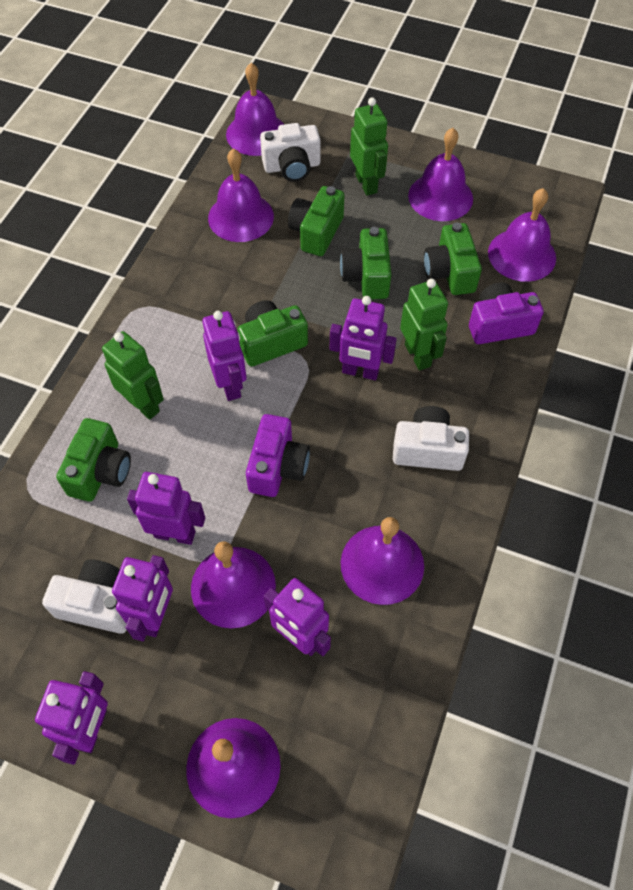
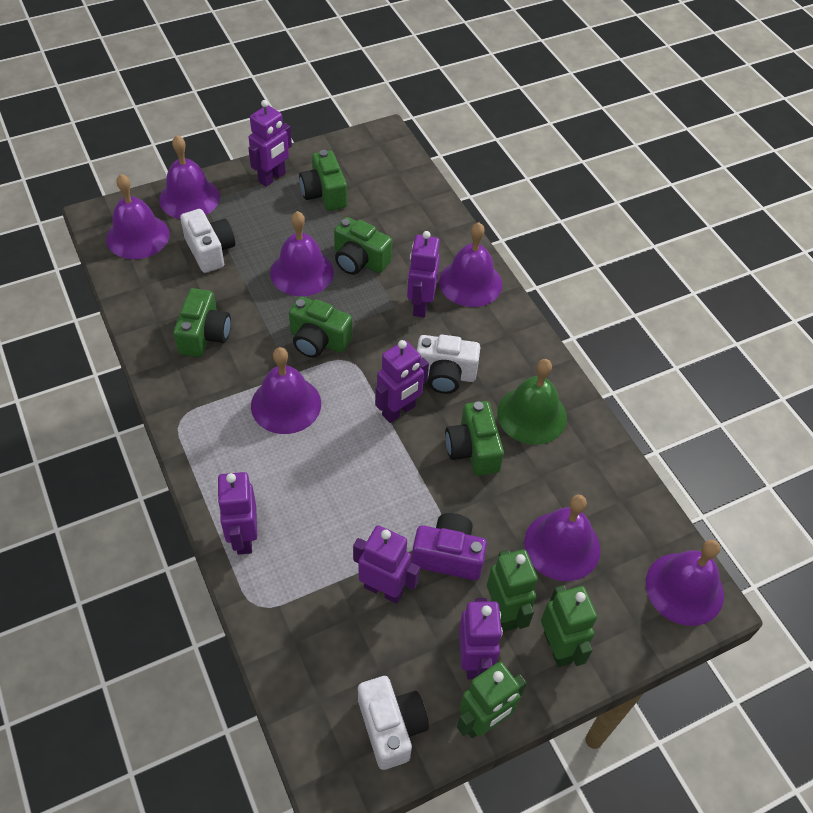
green bell: 0 -> 1
purple camera: 2 -> 1

